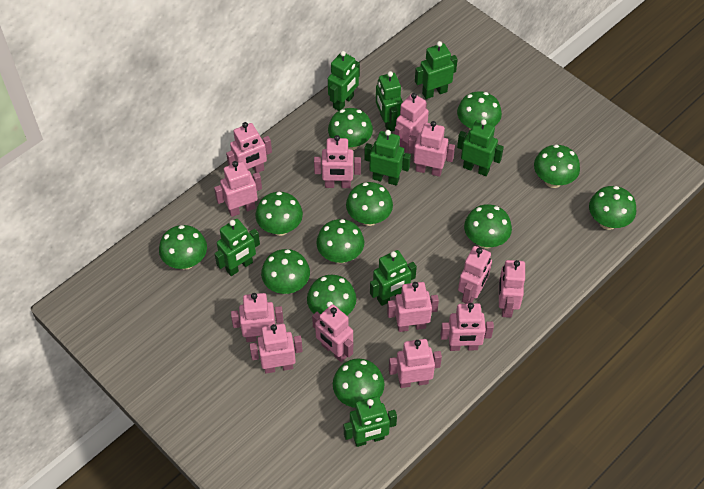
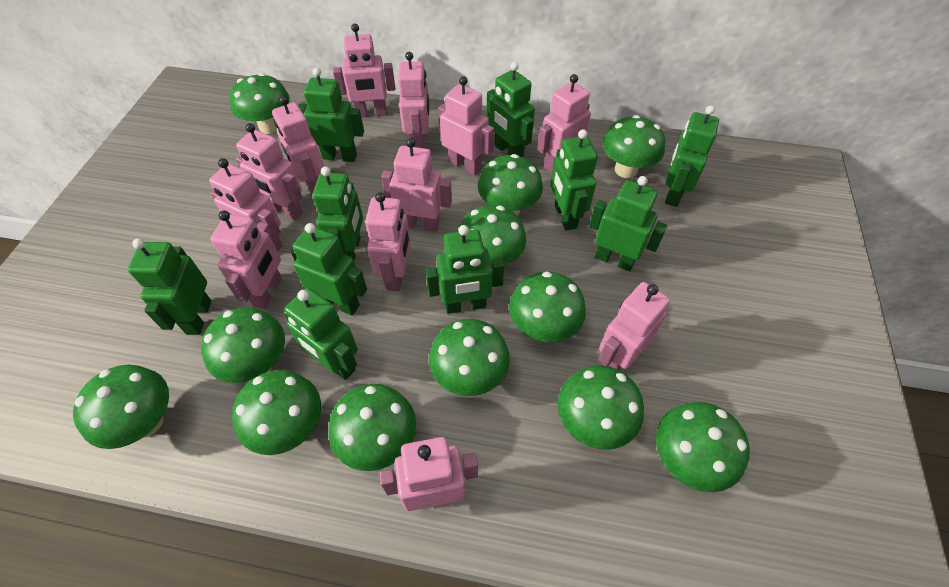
green robot: 8 -> 10
pink robot: 13 -> 12

